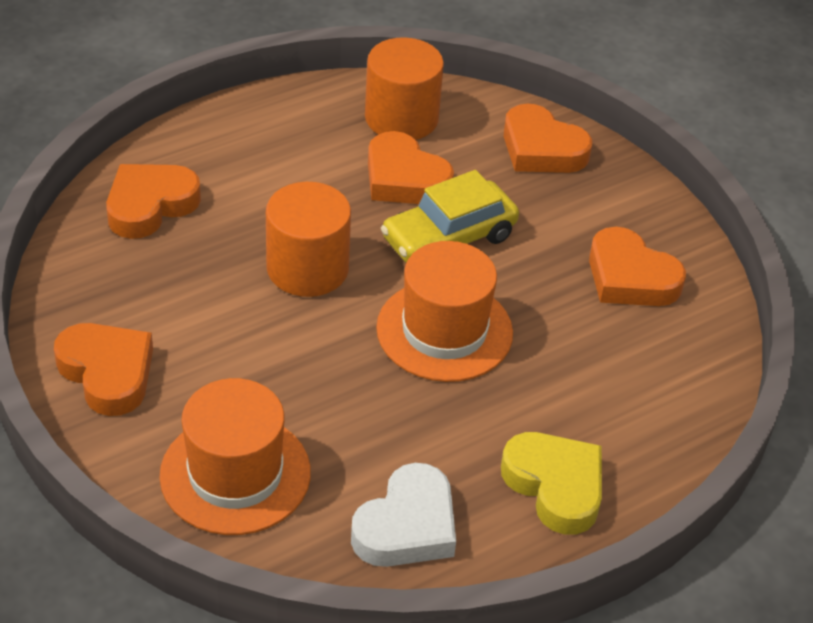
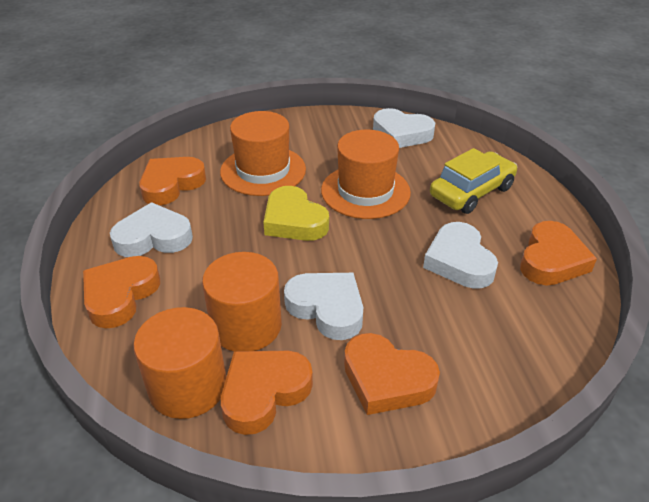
white heart: 1 -> 4

